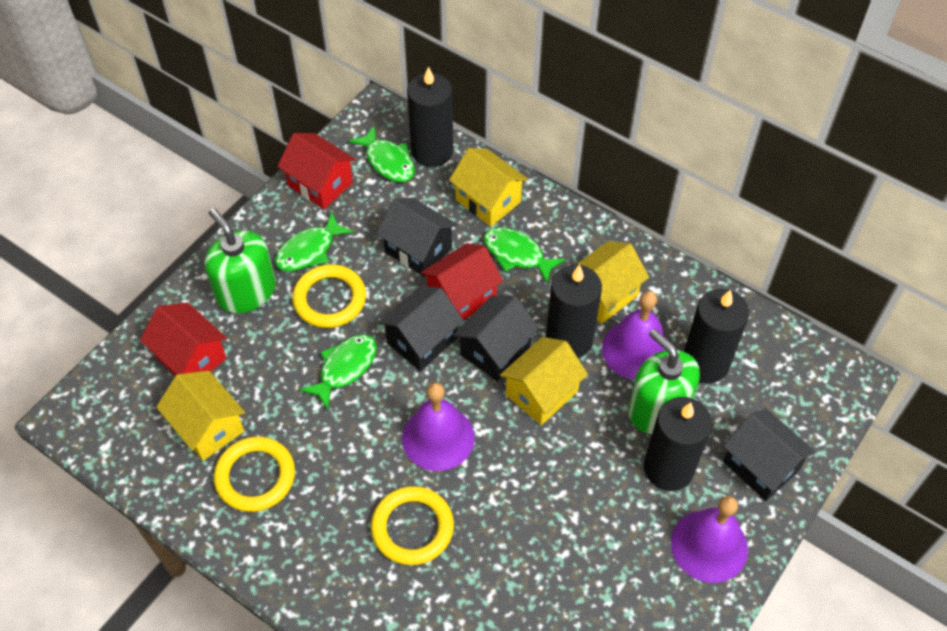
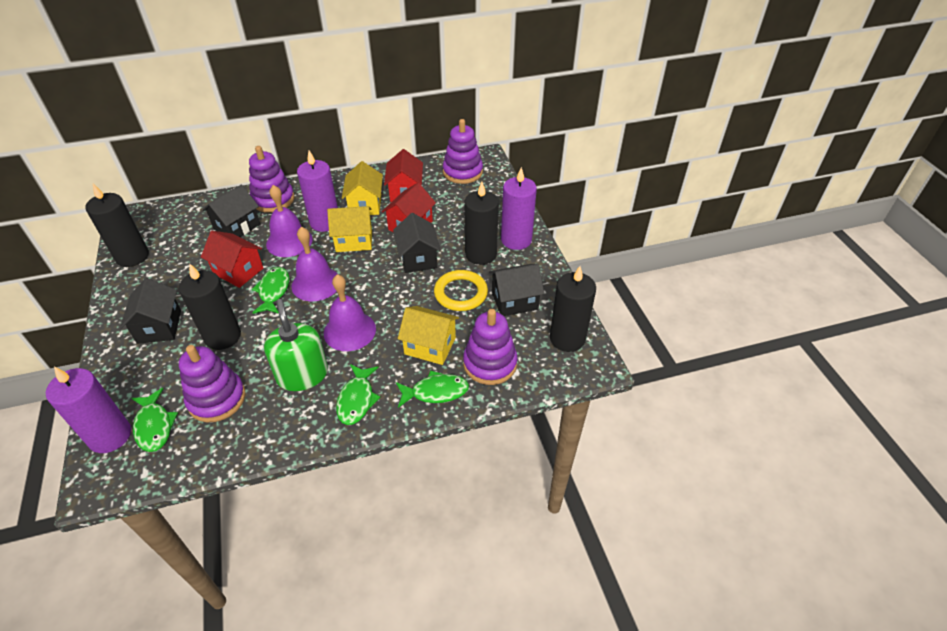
green soap dispenser: 2 -> 1
purple candle: 0 -> 3
purple stacking toy: 0 -> 4
yellow house: 4 -> 3
yellow ring: 3 -> 1

